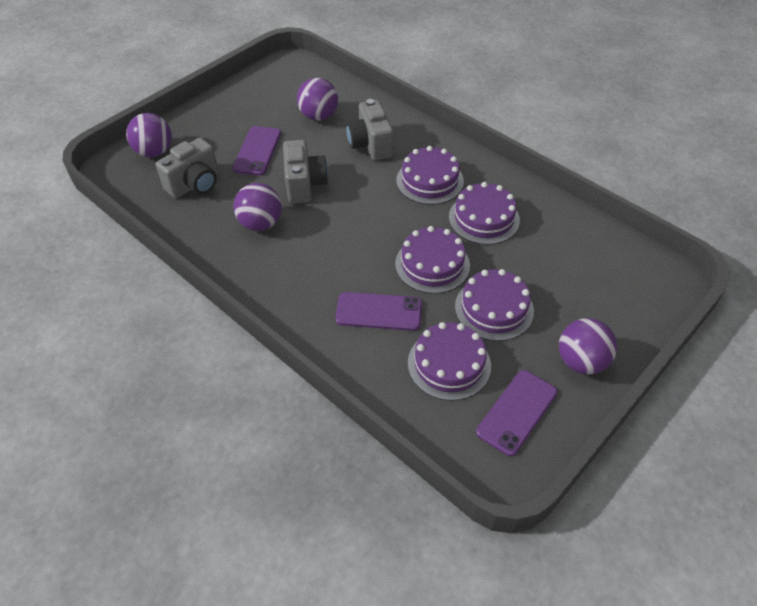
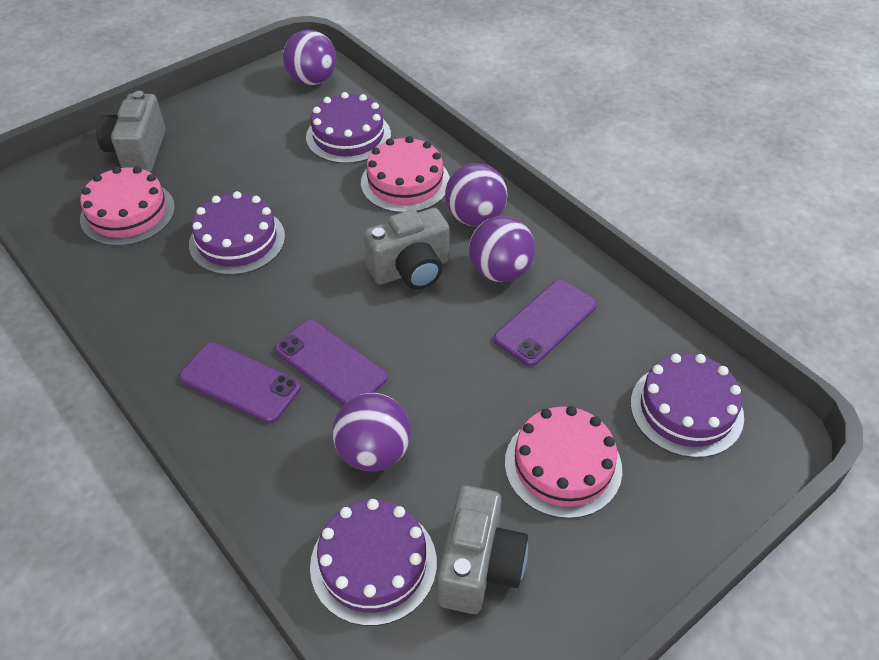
pink cake: 0 -> 3
purple cake: 5 -> 4

